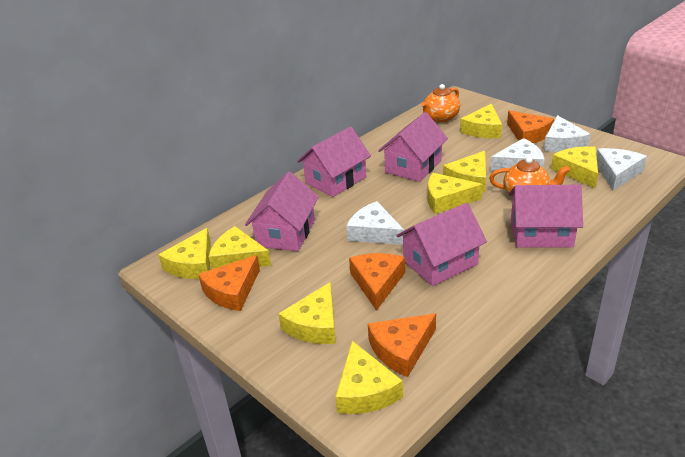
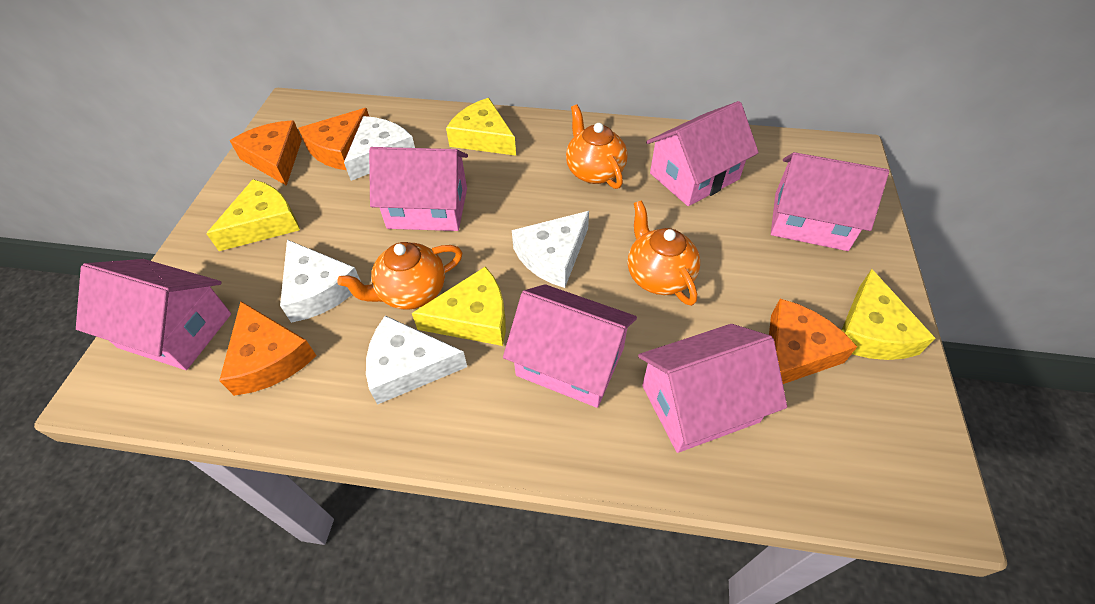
orange teapot: 2 -> 3
pink house: 5 -> 6
yellow cheese: 8 -> 4

